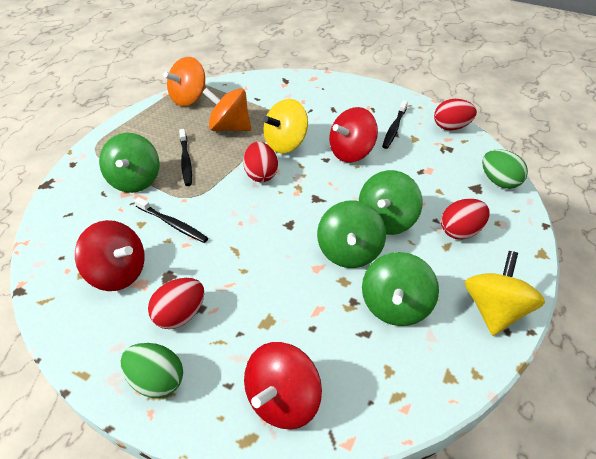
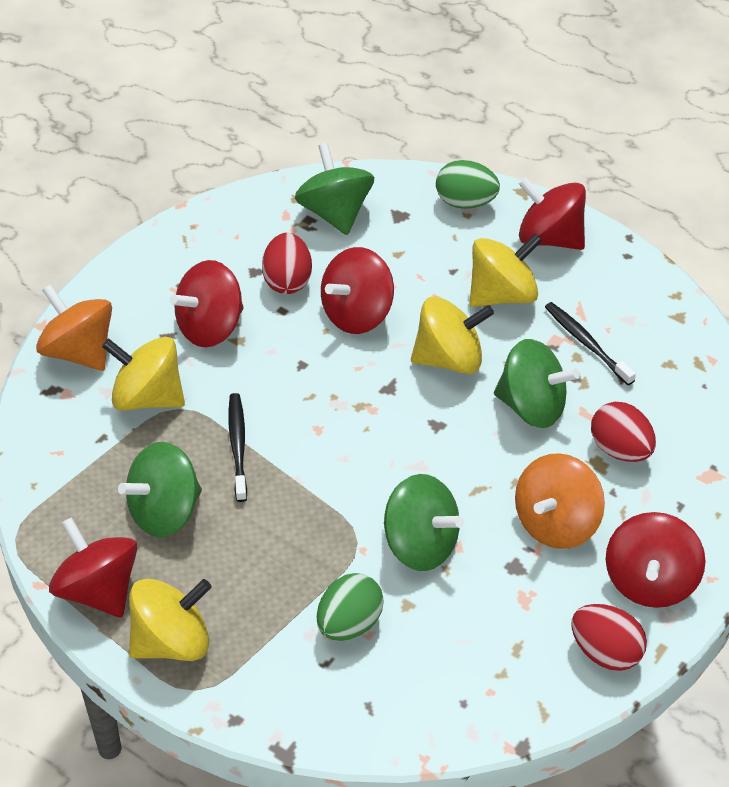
black toothbrush: 3 -> 2
red egg: 4 -> 3
red spinning top: 3 -> 5
yellow spinning top: 2 -> 4

